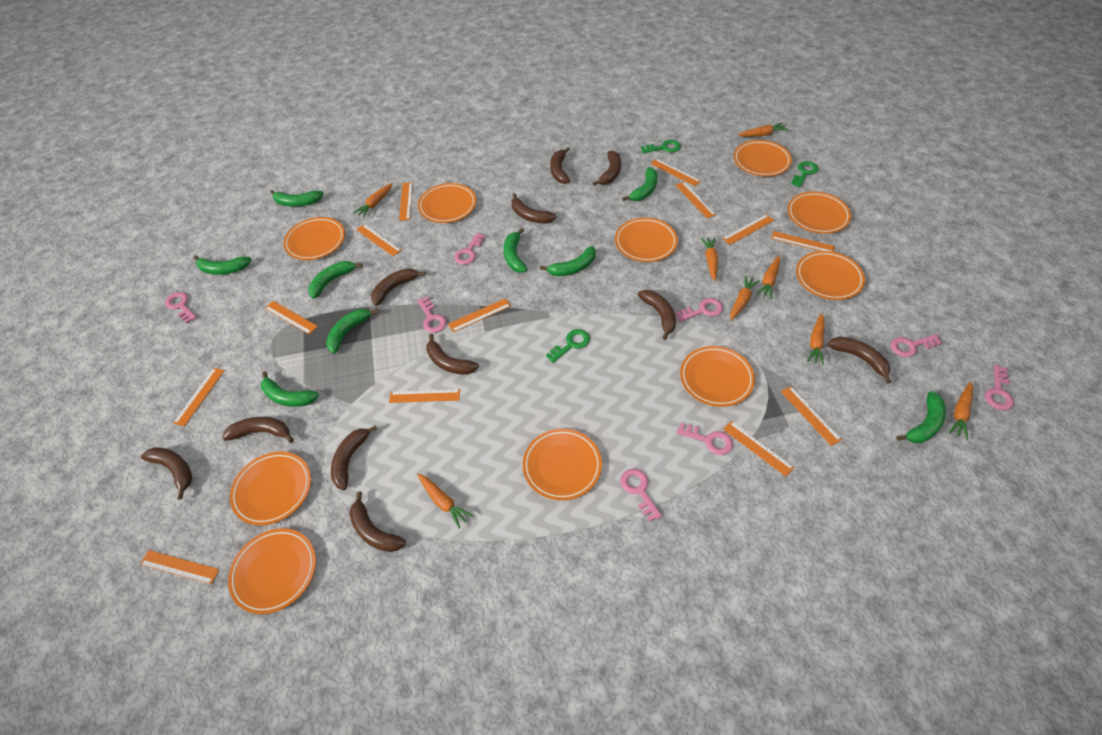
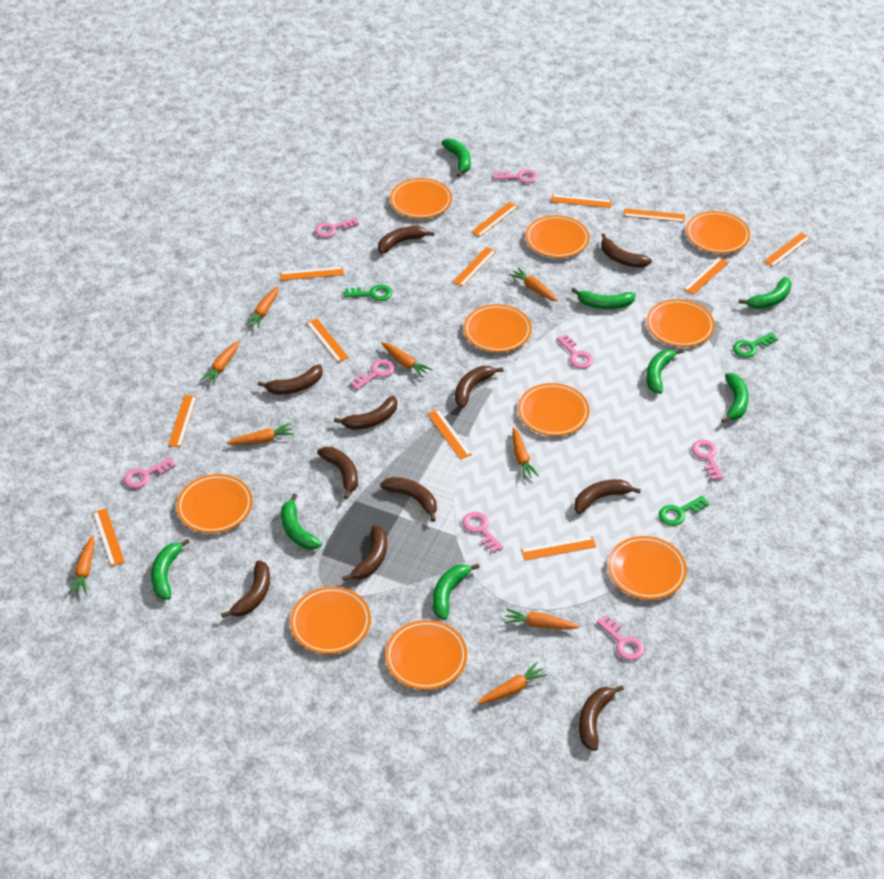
green banana: 9 -> 8
orange carrot: 8 -> 9
orange ruler: 13 -> 12

